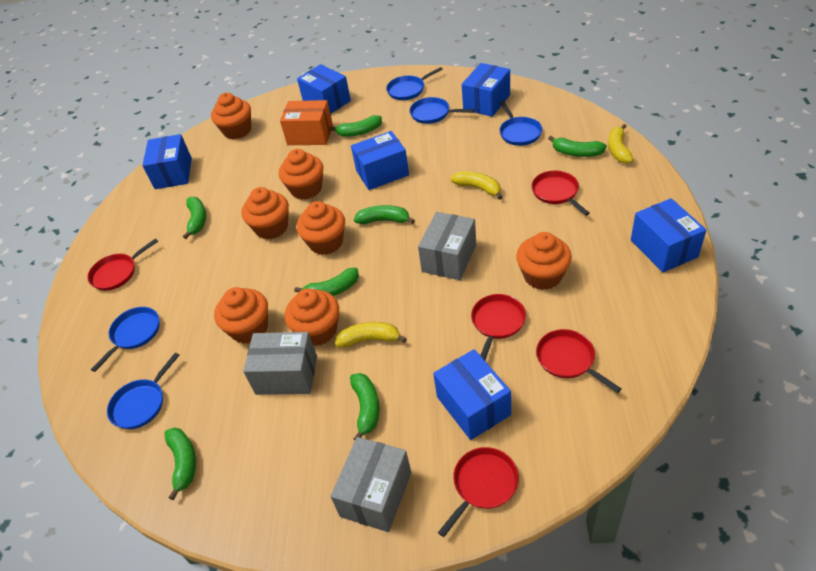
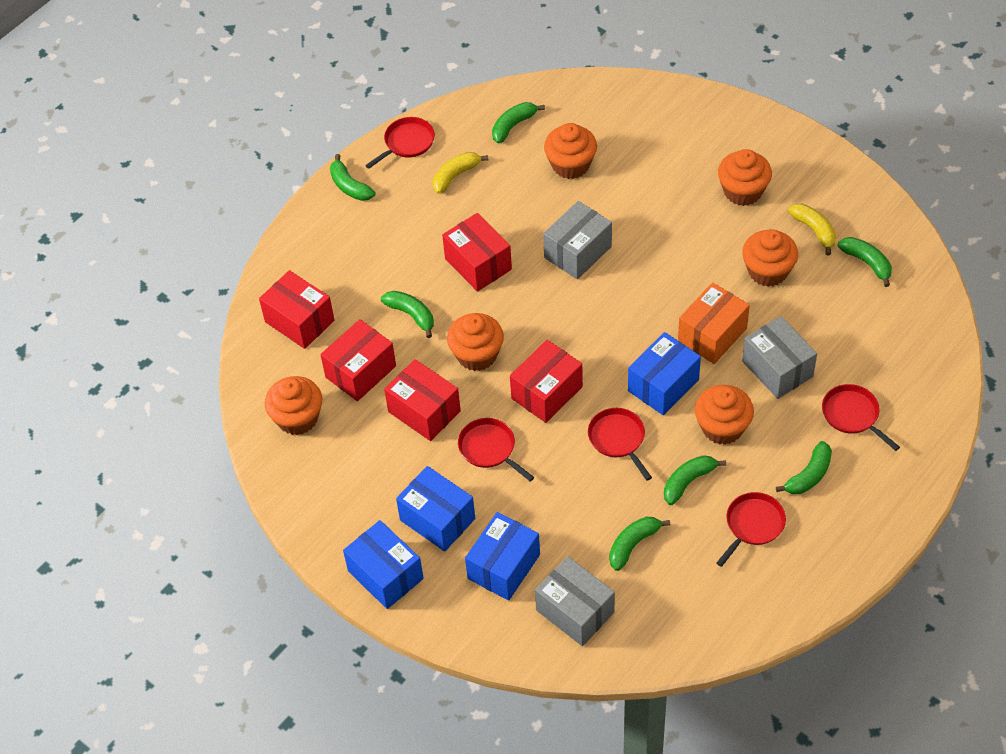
blue box: 6 -> 4
blue pan: 5 -> 0
orange cupcake: 7 -> 6
red box: 0 -> 5
yellow banana: 3 -> 2

